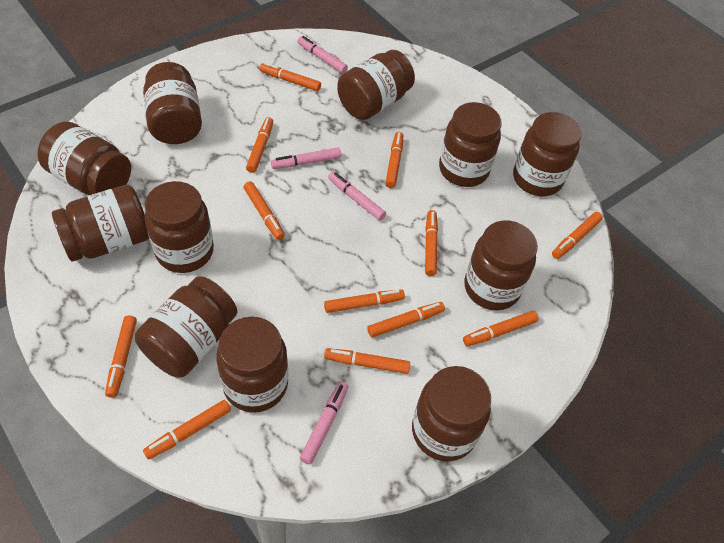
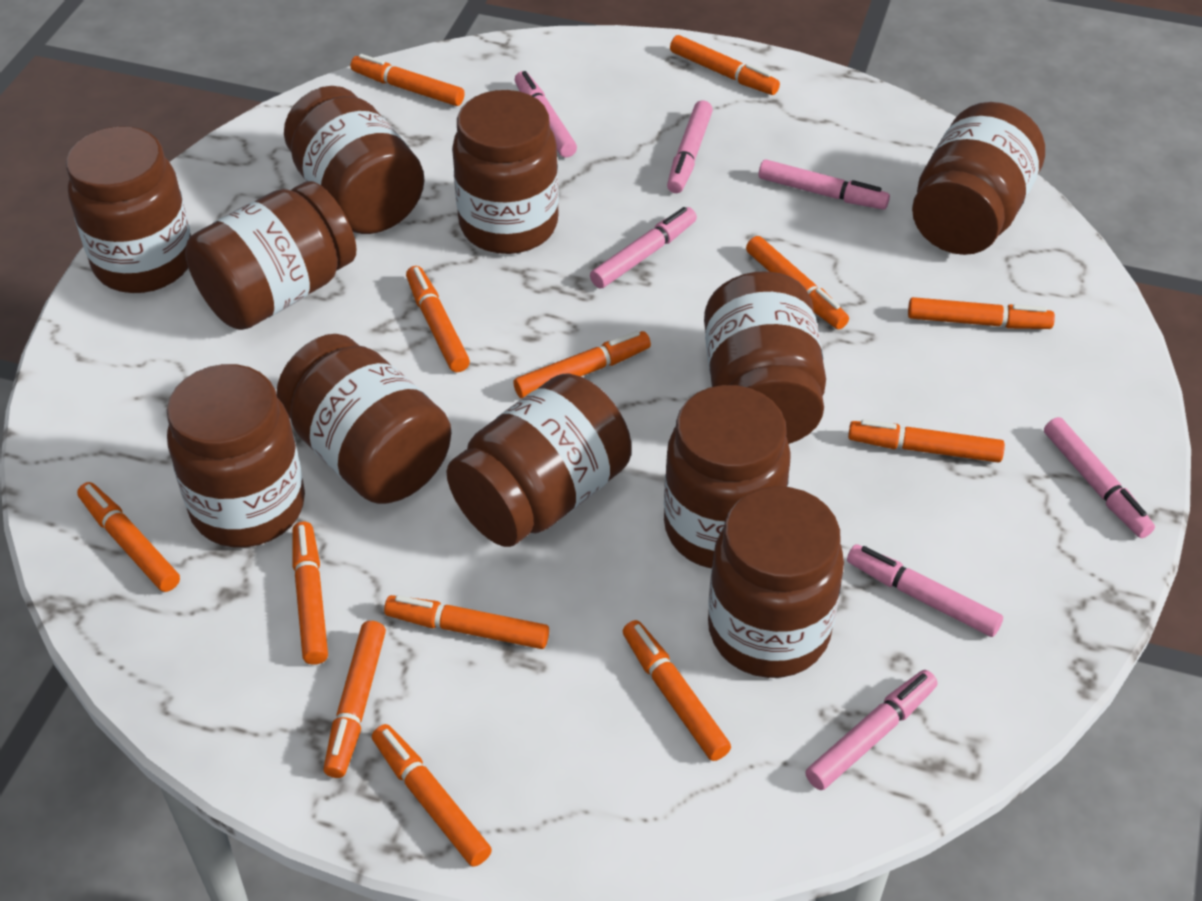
orange marker: 12 -> 13
pink marker: 4 -> 7

